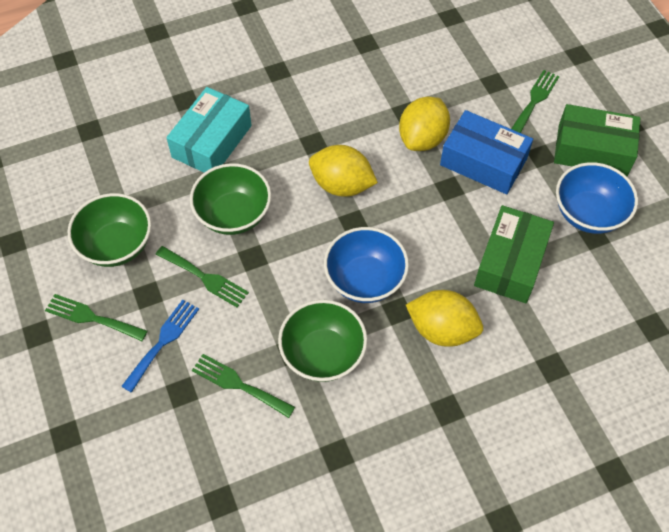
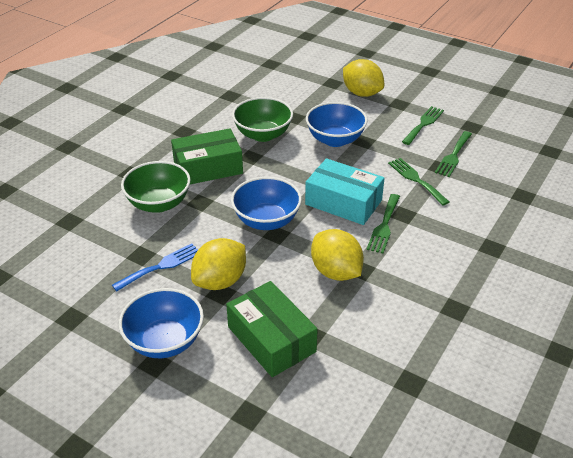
blue bowl: 2 -> 3
blue box: 1 -> 0
green bowl: 3 -> 2

